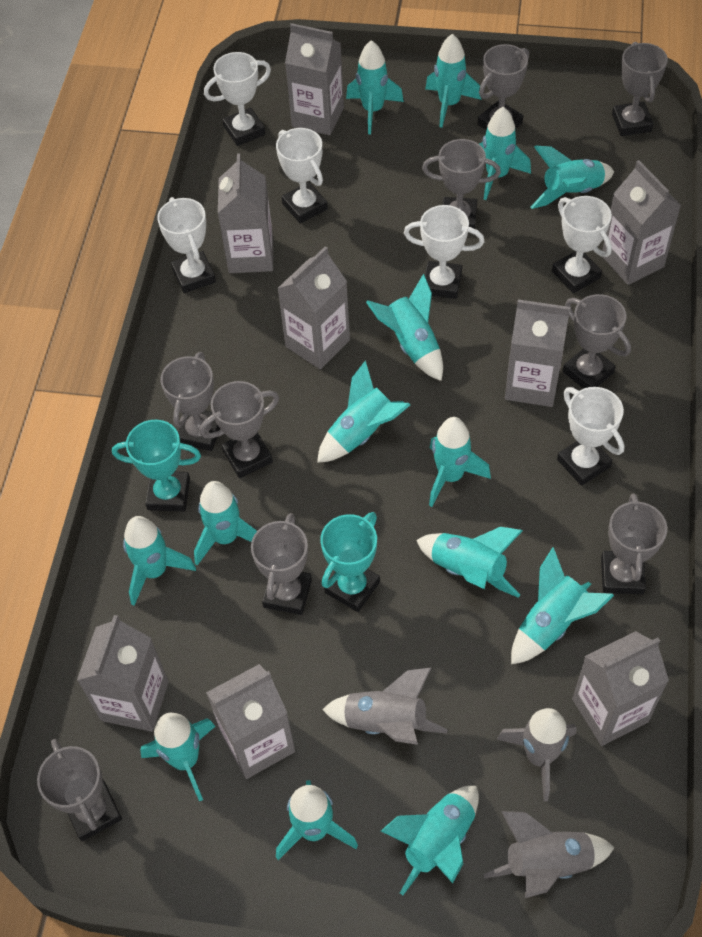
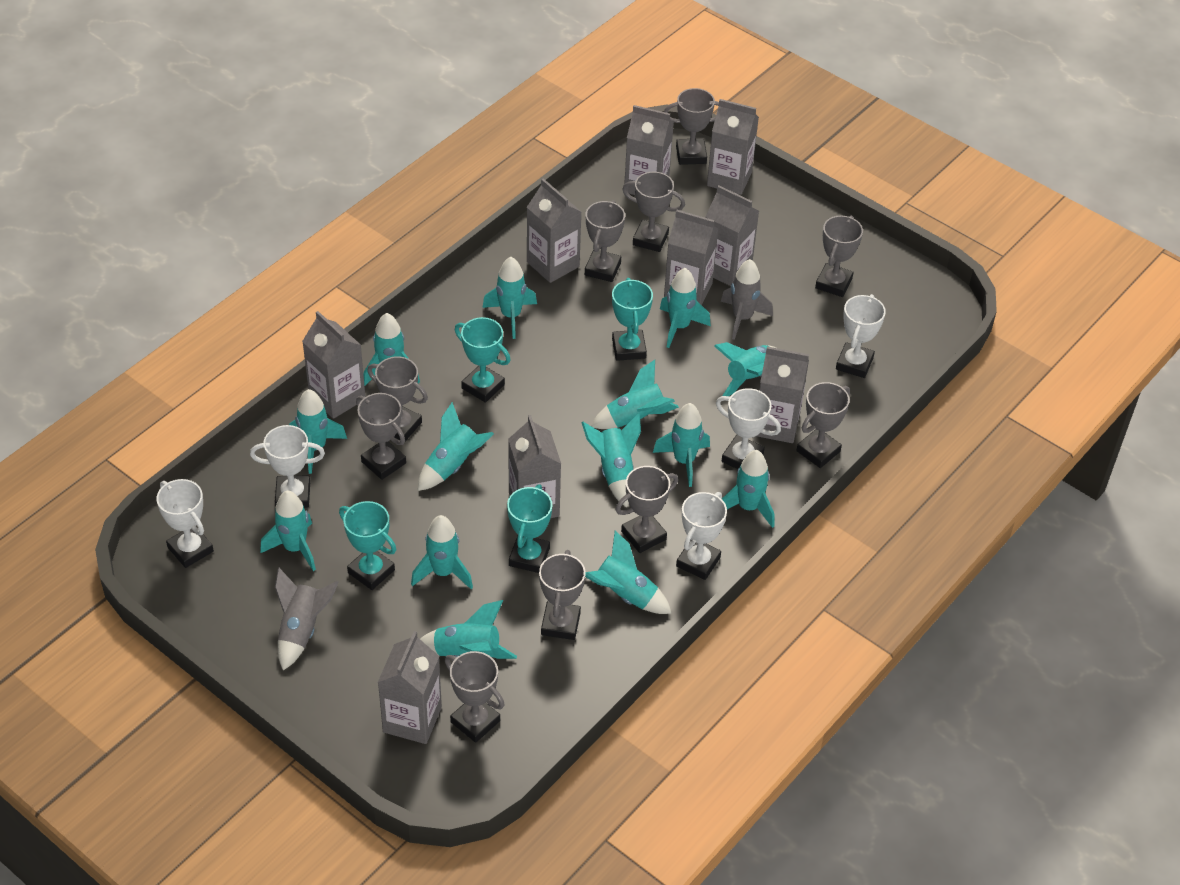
grey carton: 8 -> 9
grey rocket: 3 -> 2
grey trophy: 9 -> 10
turquoise trophy: 2 -> 4
white trophy: 6 -> 5

